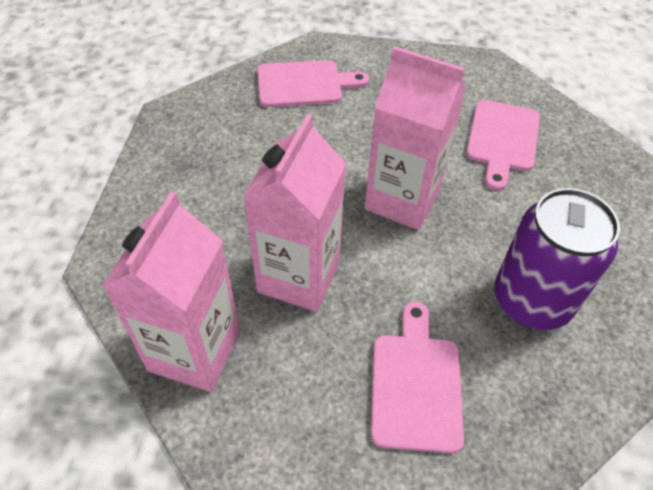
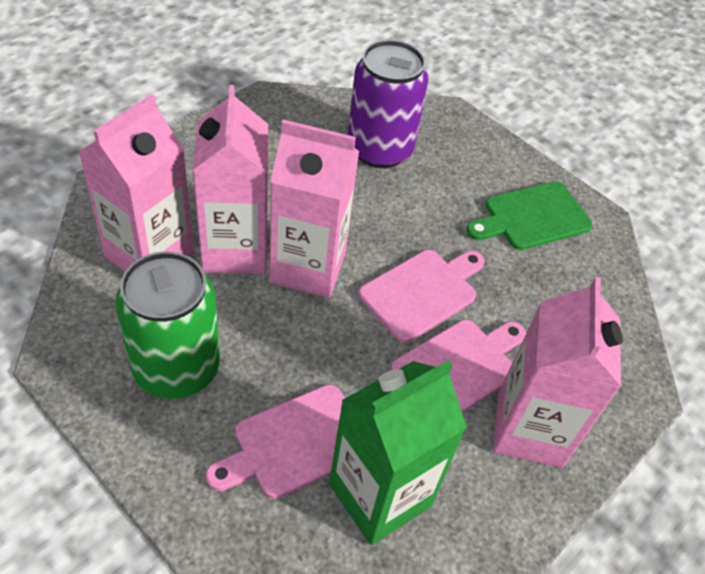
green can: 0 -> 1
green carton: 0 -> 1
green cutting board: 0 -> 1
pink carton: 3 -> 4

